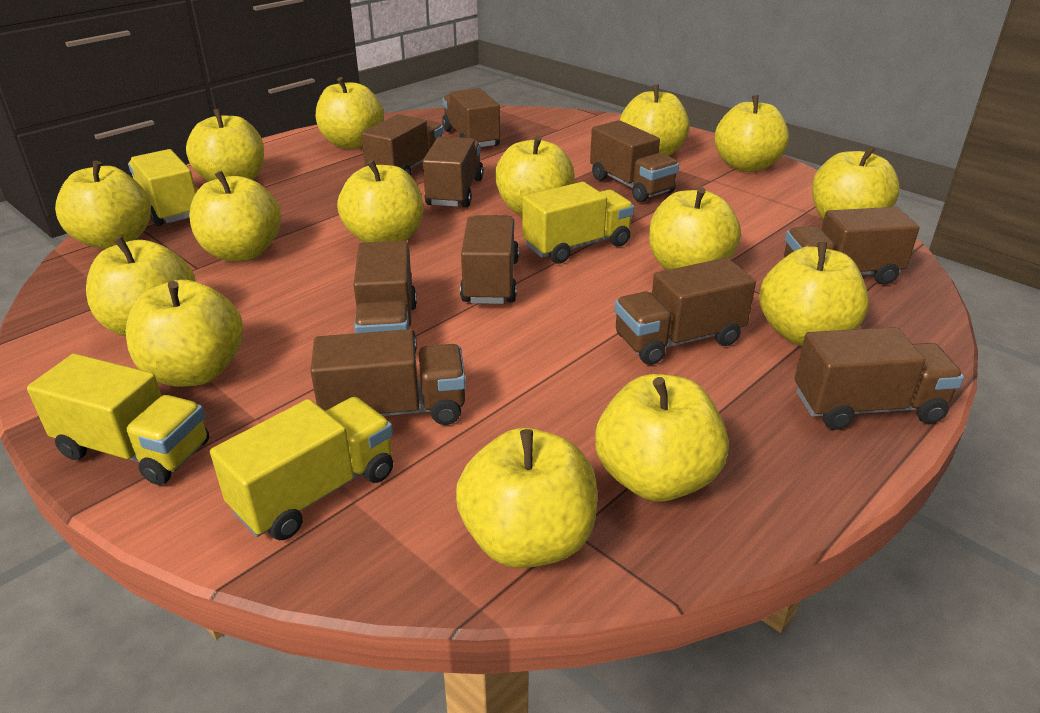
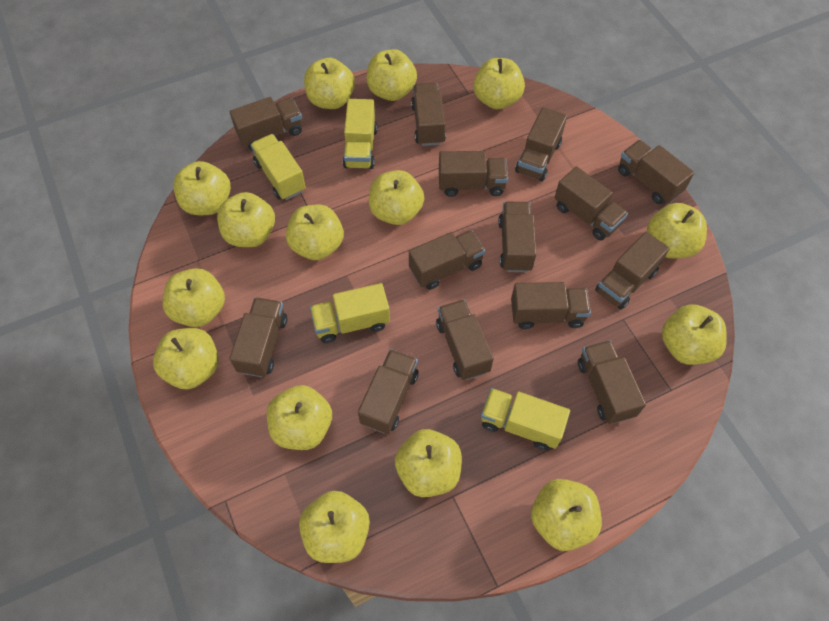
brown truck: 10 -> 14

